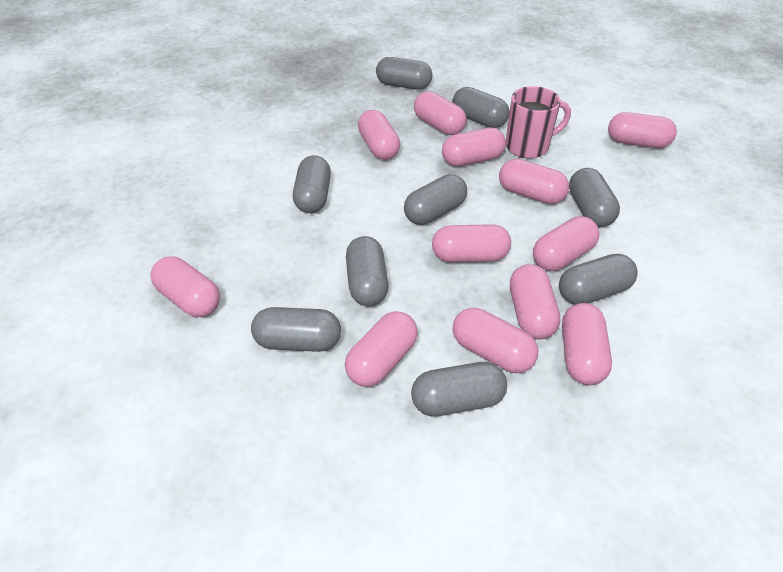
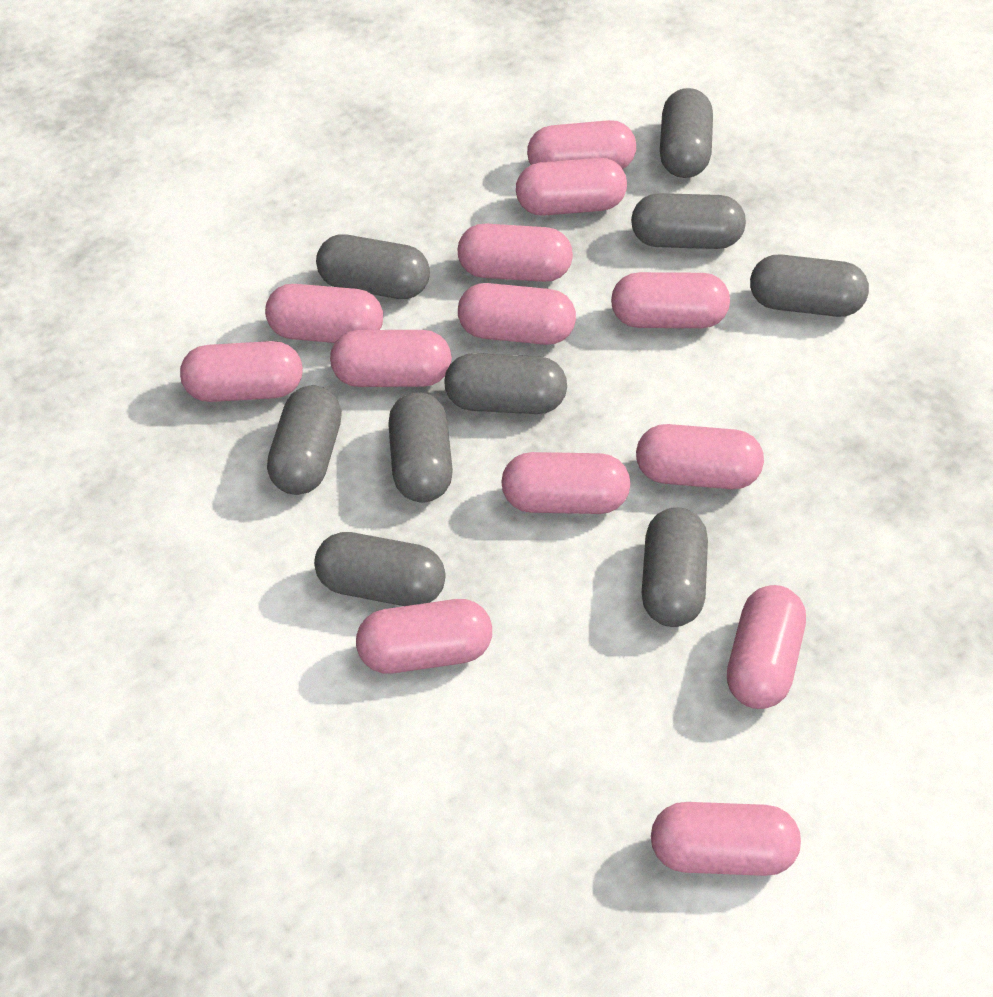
pink capsule: 12 -> 13
pink mug: 1 -> 0

